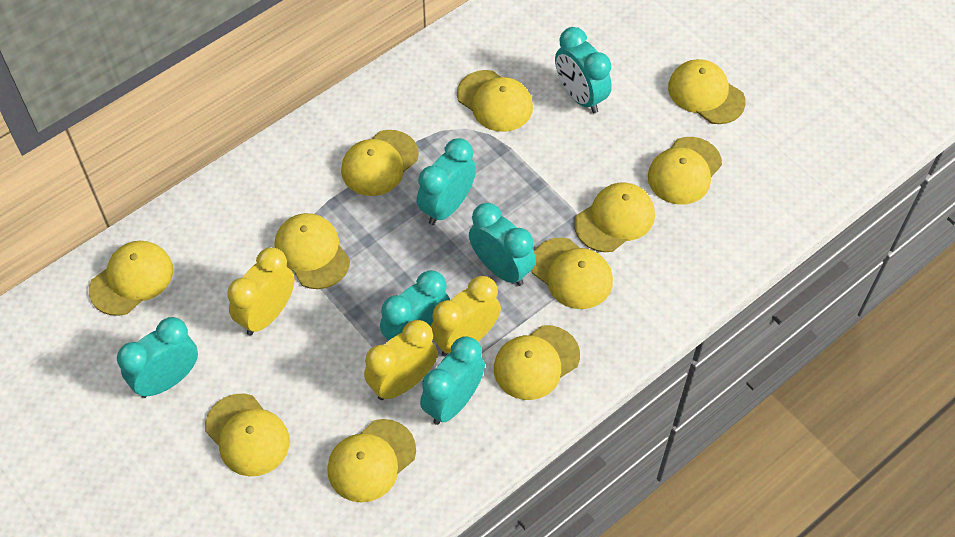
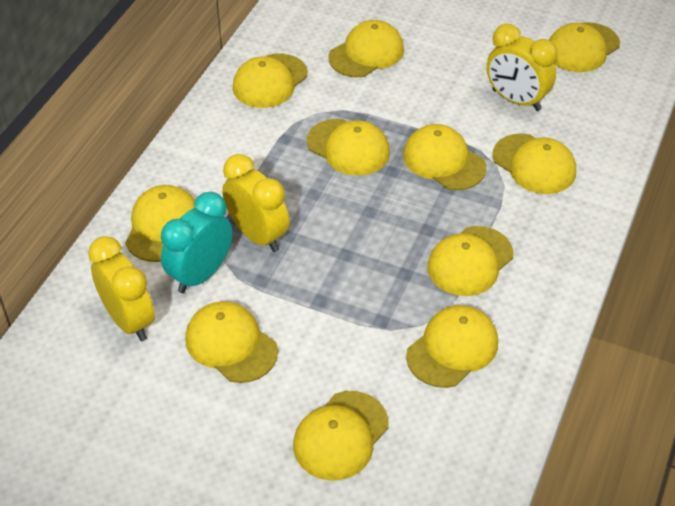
turquoise clock: 6 -> 1

